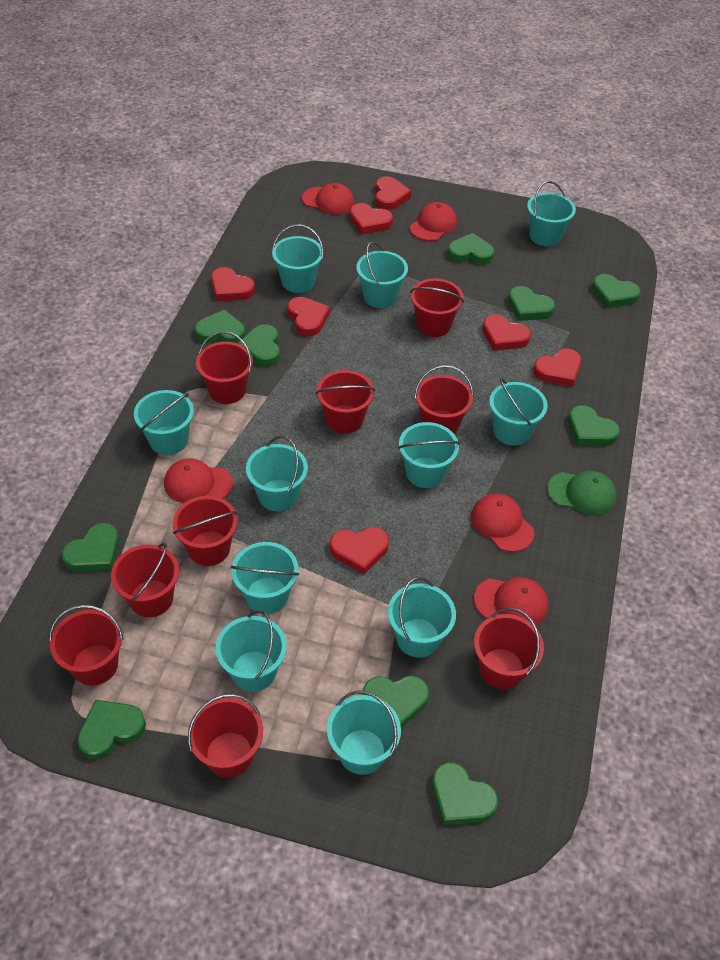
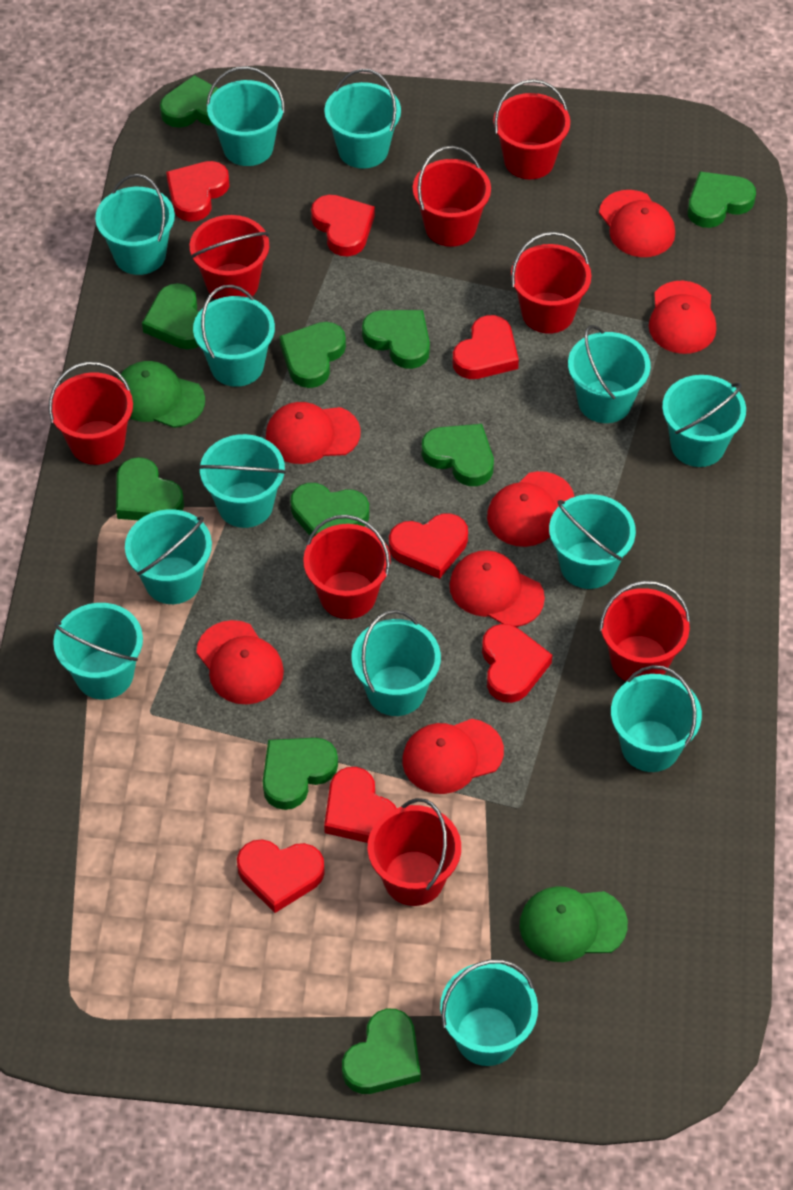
green cap: 1 -> 2
red bucket: 9 -> 8
red cap: 5 -> 7
turquoise bucket: 11 -> 13

